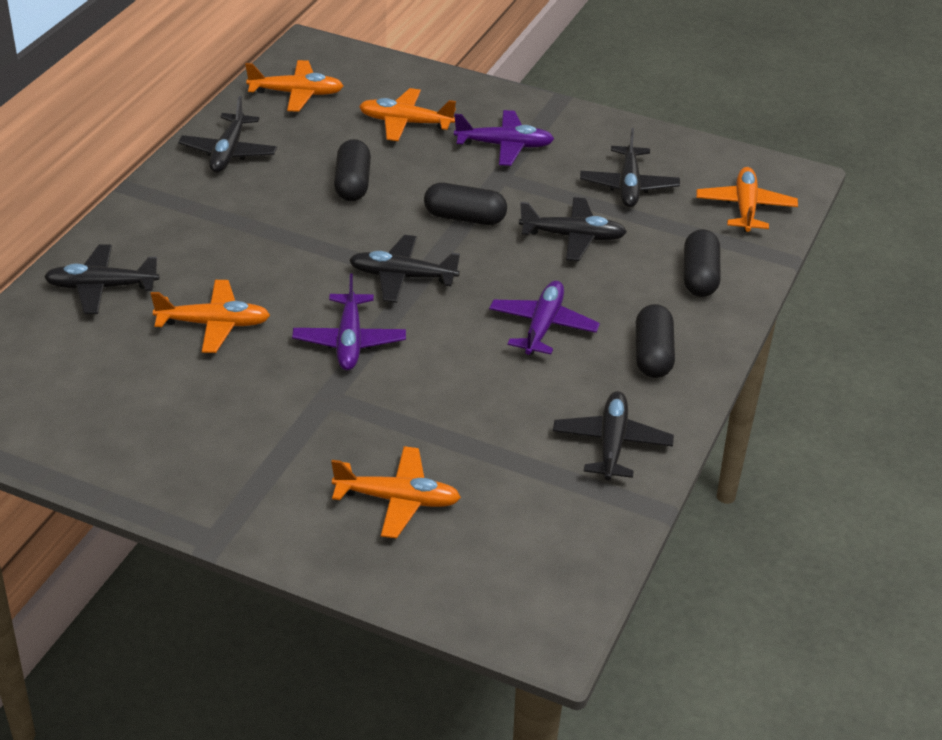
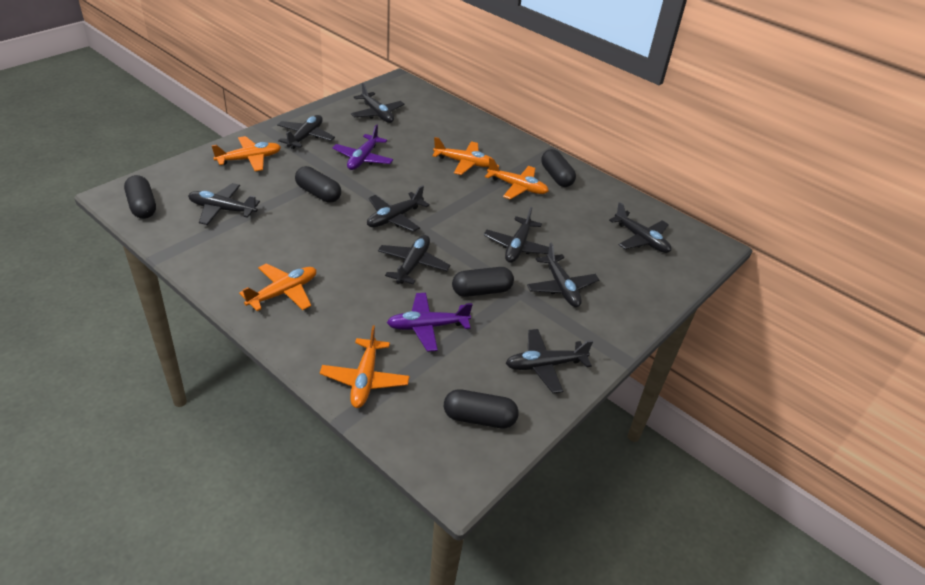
black capsule: 4 -> 5
black plane: 6 -> 9
purple plane: 3 -> 2

